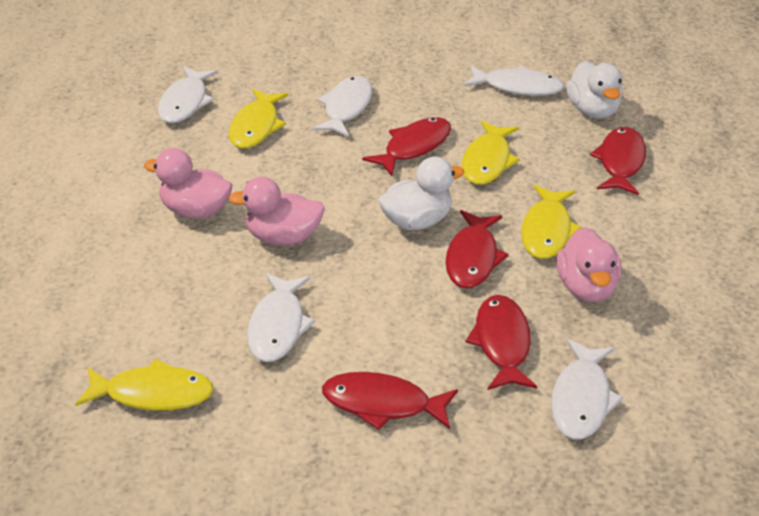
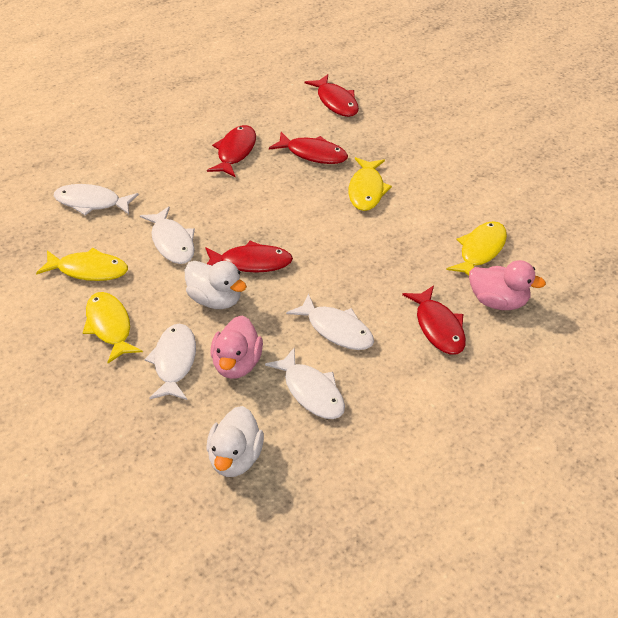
pink duck: 3 -> 2

